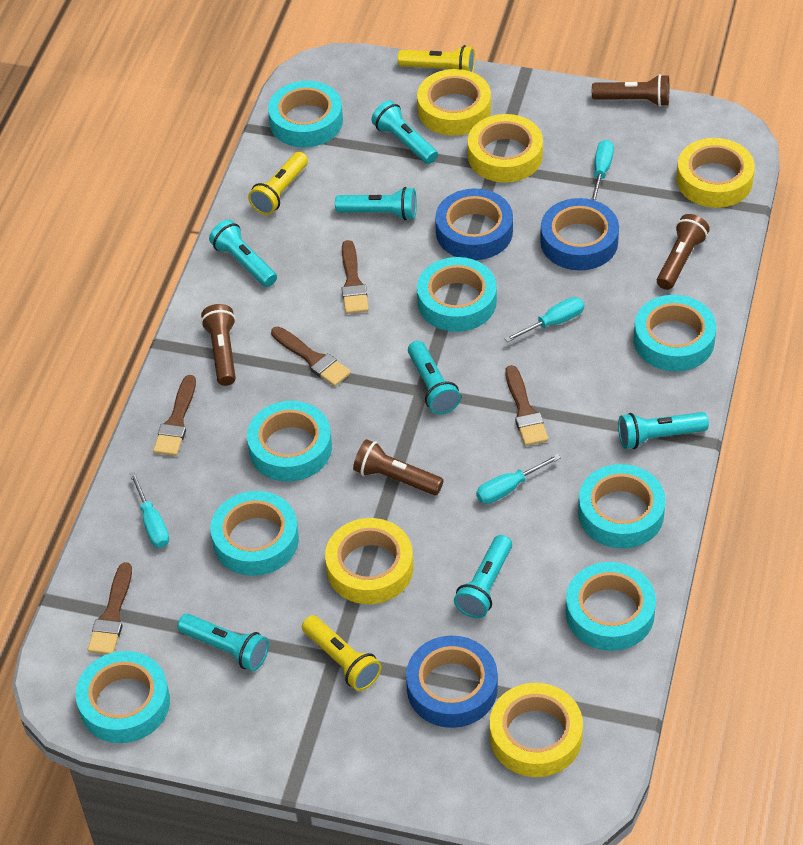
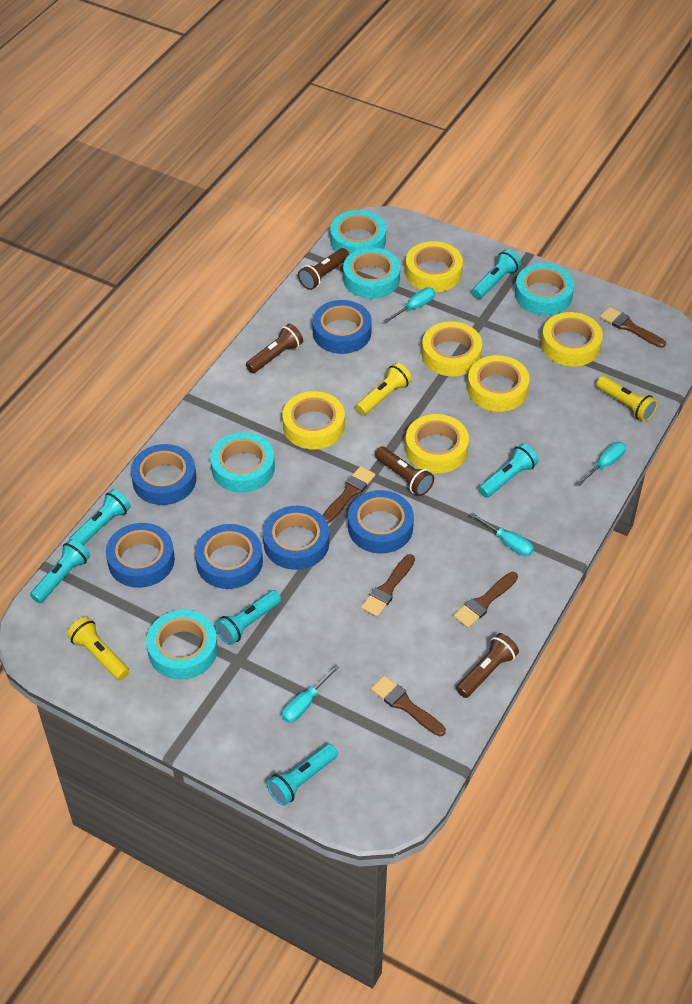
blue tape: 3 -> 6
turquoise flashlight: 7 -> 6
turquoise tape: 8 -> 5
yellow tape: 5 -> 6

